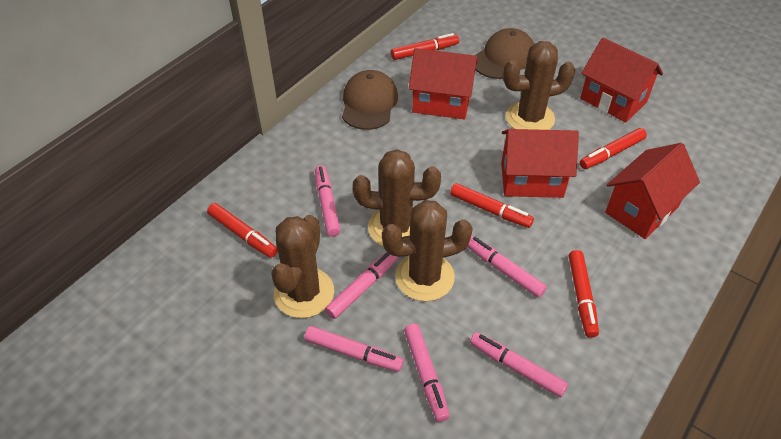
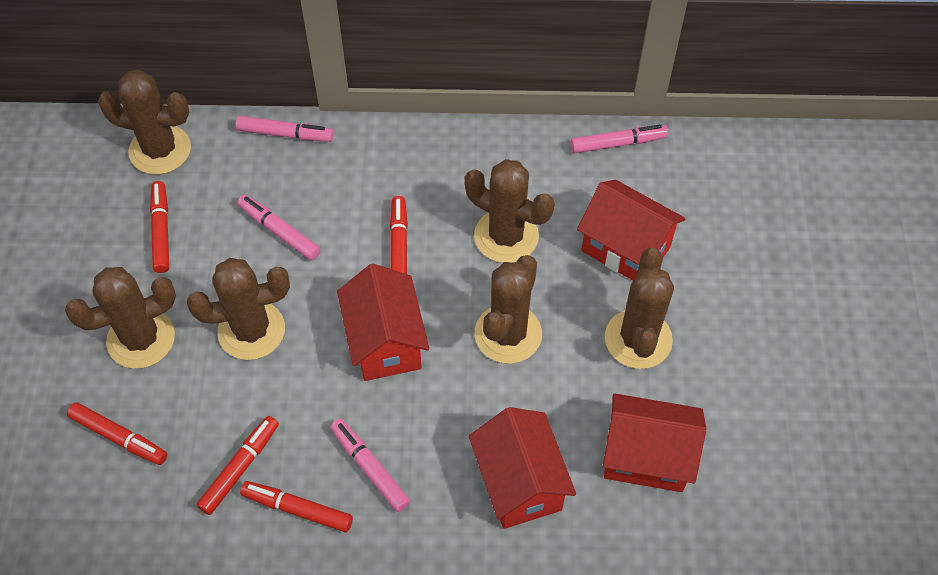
brown cactus: 4 -> 6
brown cap: 2 -> 0
pink marker: 6 -> 4

